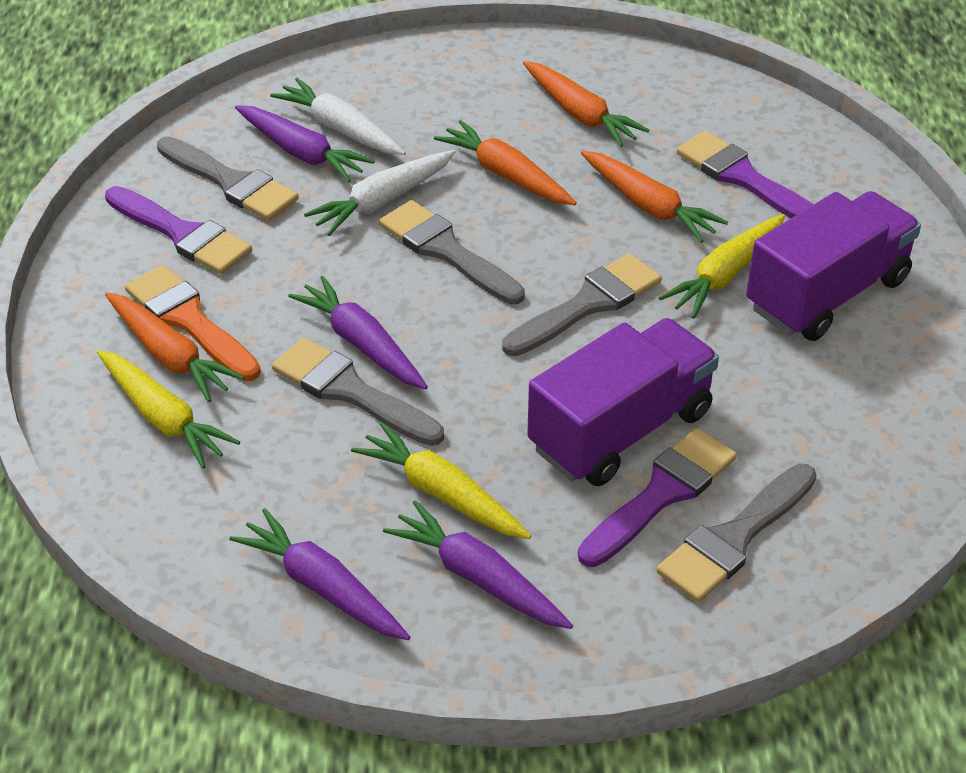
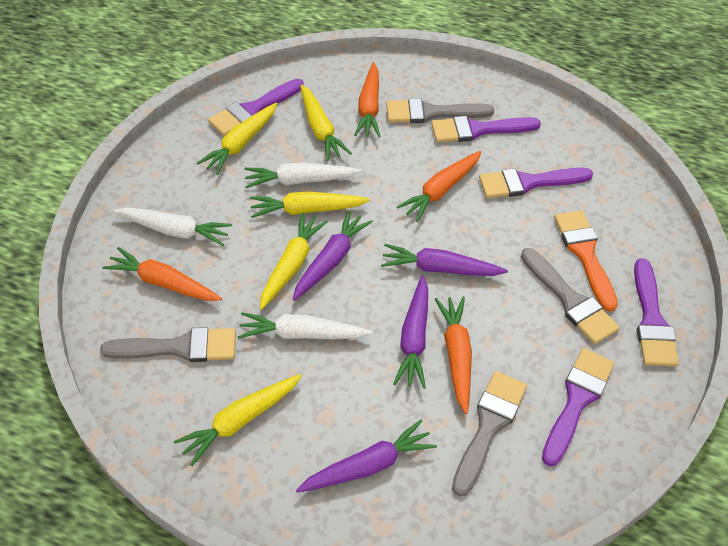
grey brush: 5 -> 4
purple brush: 3 -> 5
purple truck: 2 -> 0
white carrot: 2 -> 3
yellow carrot: 3 -> 5

